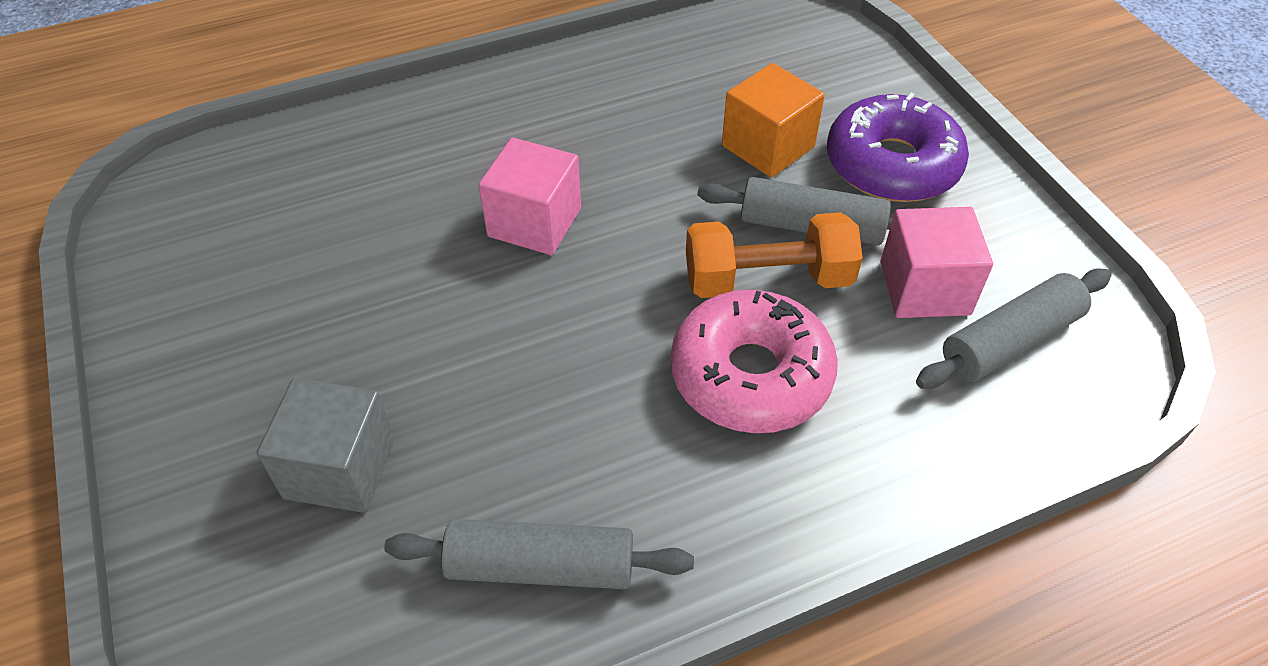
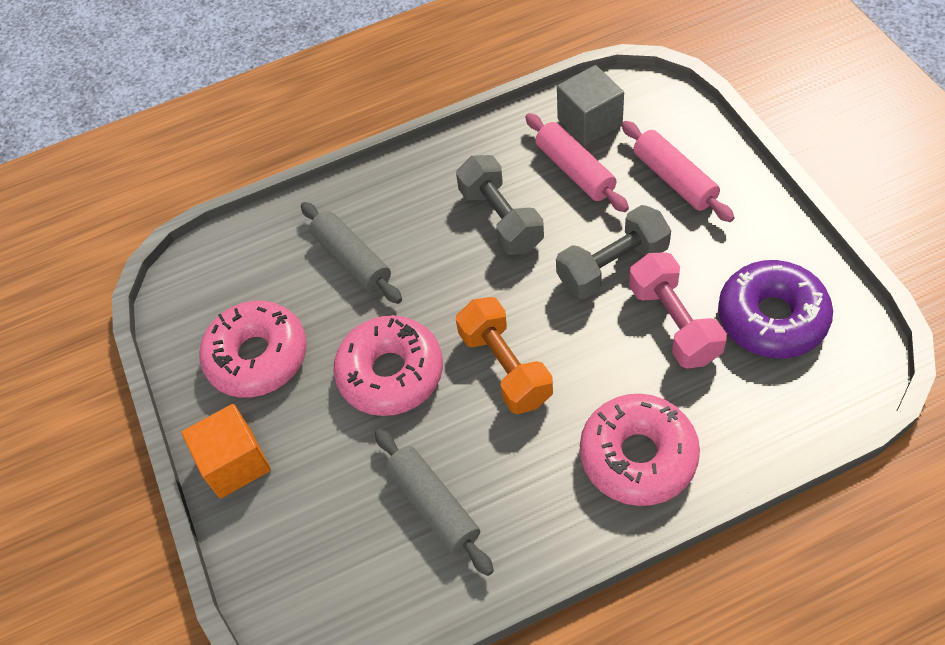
grey dumbbell: 0 -> 2
grey rolling pin: 3 -> 2
pink cube: 2 -> 0
pink donut: 1 -> 3
pink dumbbell: 0 -> 1
pink rolling pin: 0 -> 2

